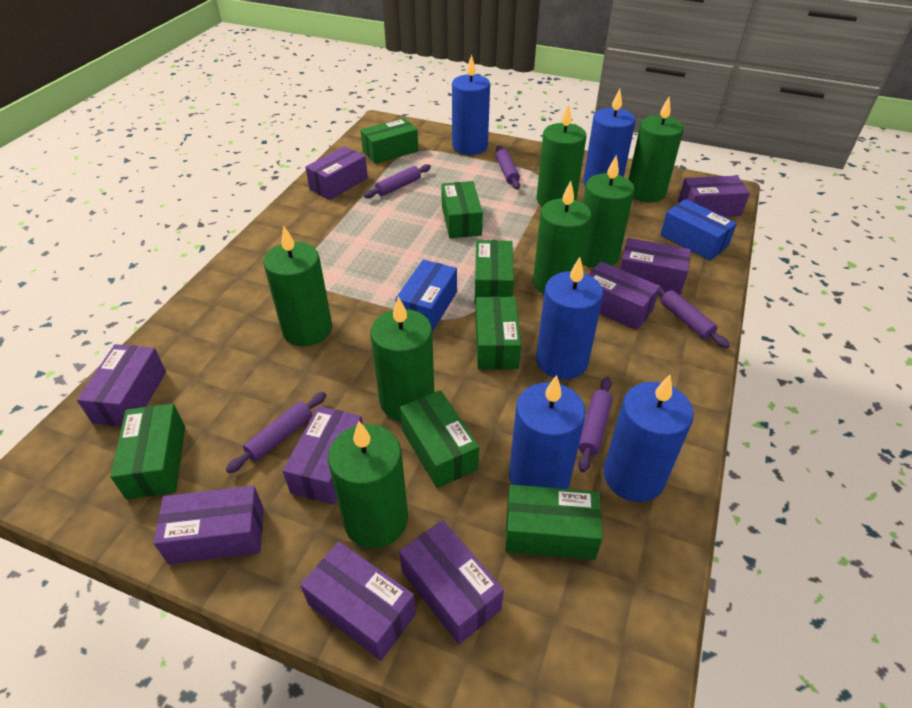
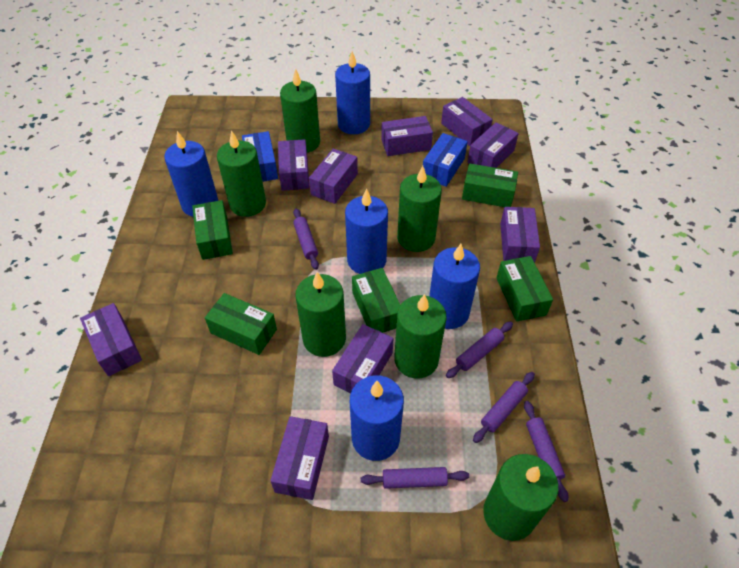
green box: 7 -> 5
green candle: 7 -> 6

